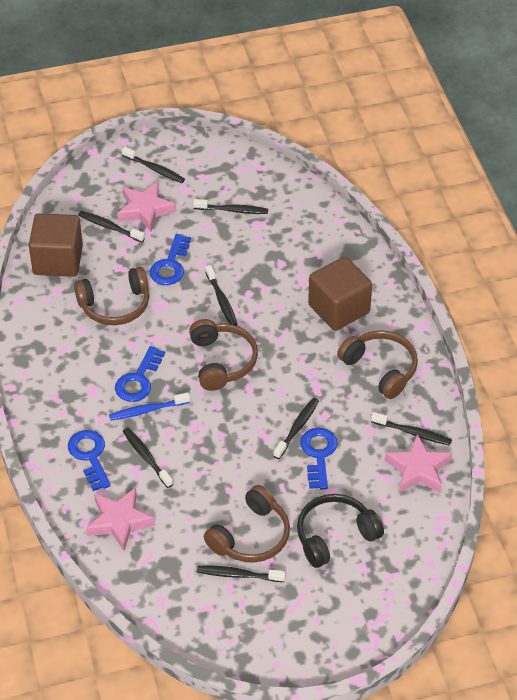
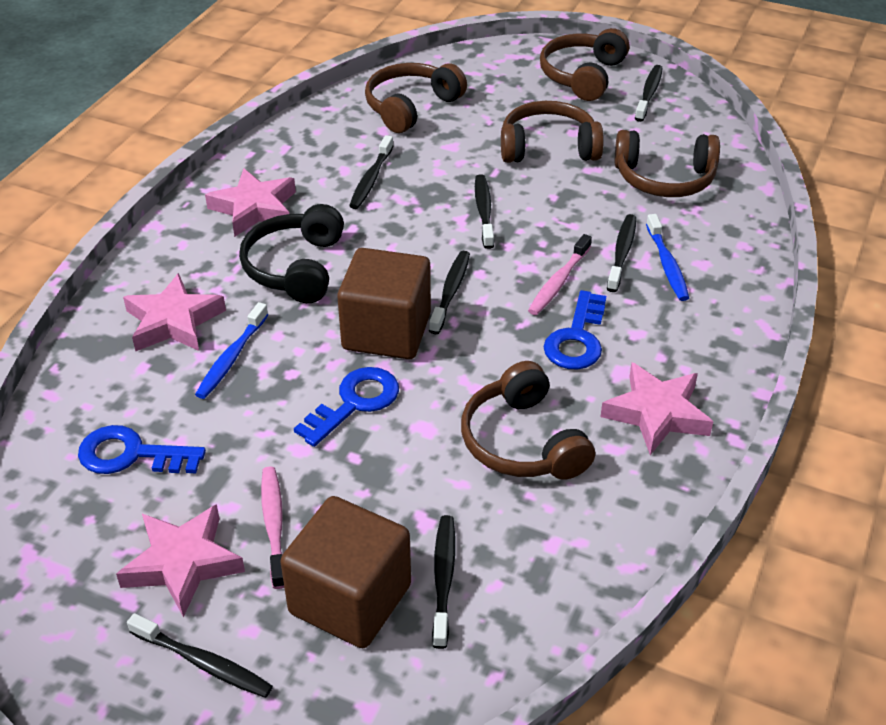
black toothbrush: 8 -> 7
blue key: 4 -> 3
blue toothbrush: 1 -> 2
brown headphones: 4 -> 5
pink star: 3 -> 4
pink toothbrush: 0 -> 2

